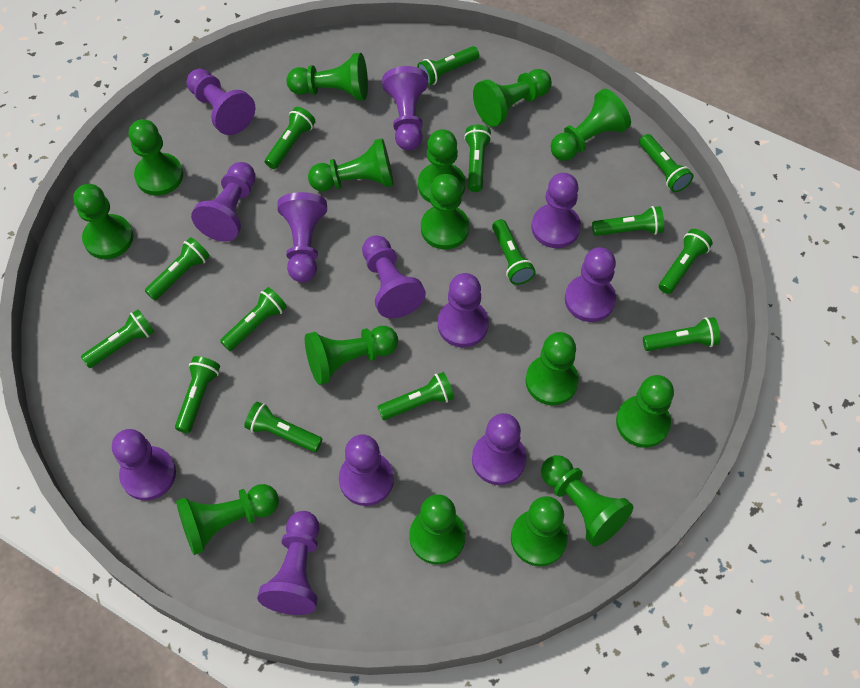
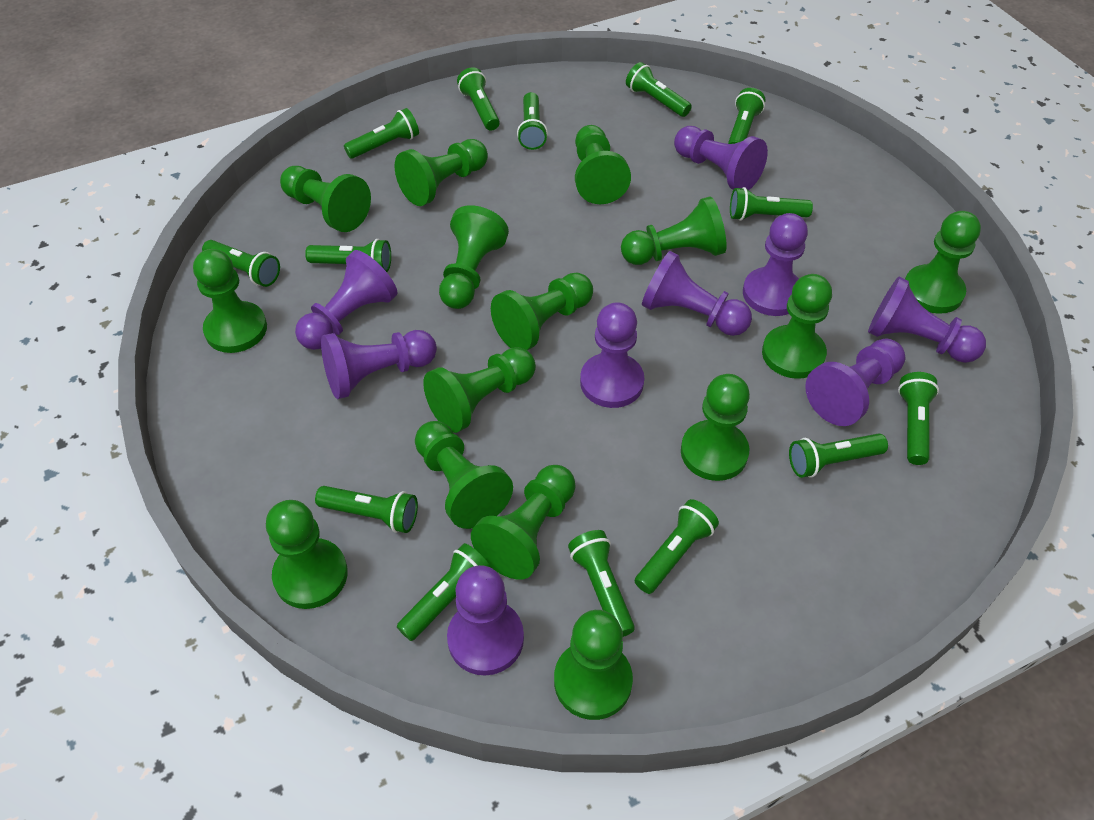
purple pawn: 12 -> 9

